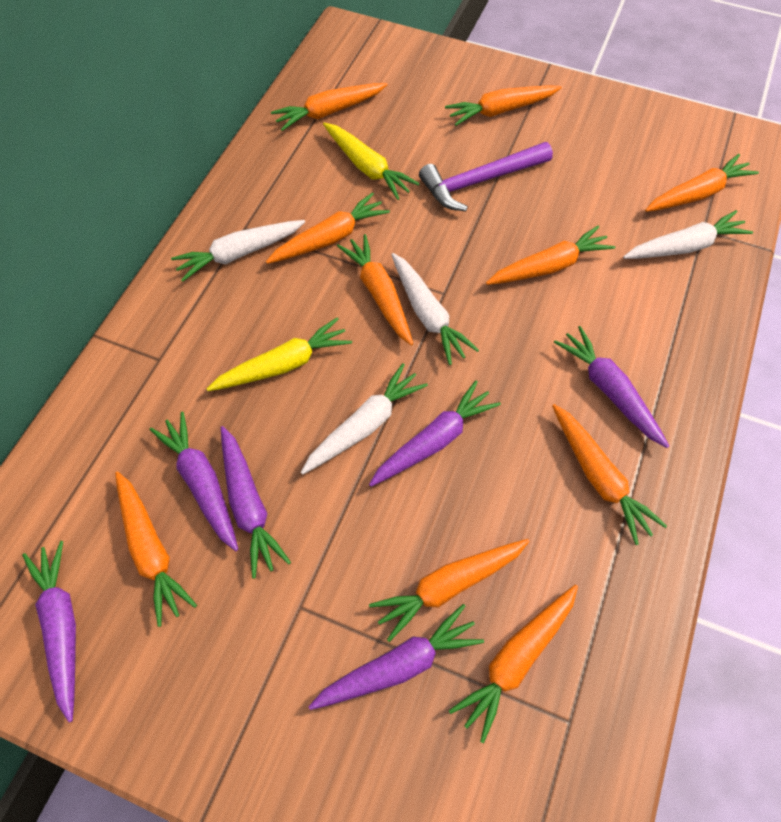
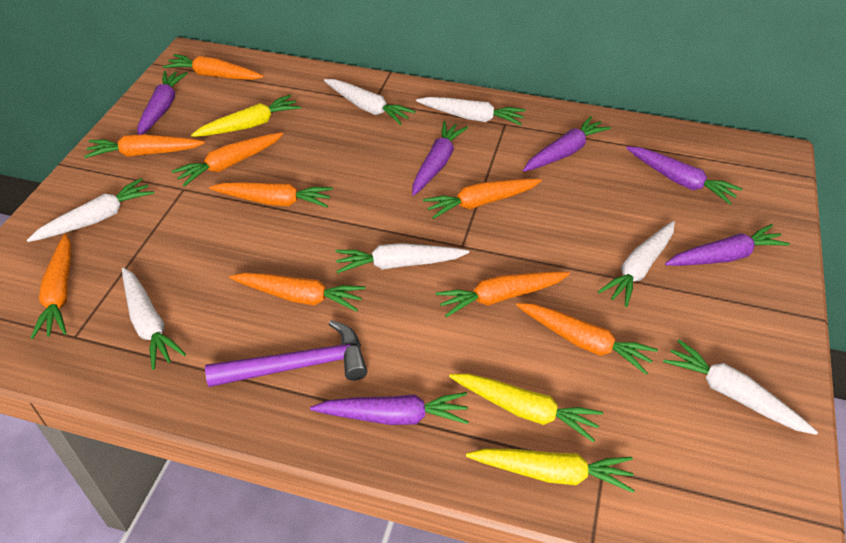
orange carrot: 10 -> 9
white carrot: 4 -> 7
yellow carrot: 2 -> 3

